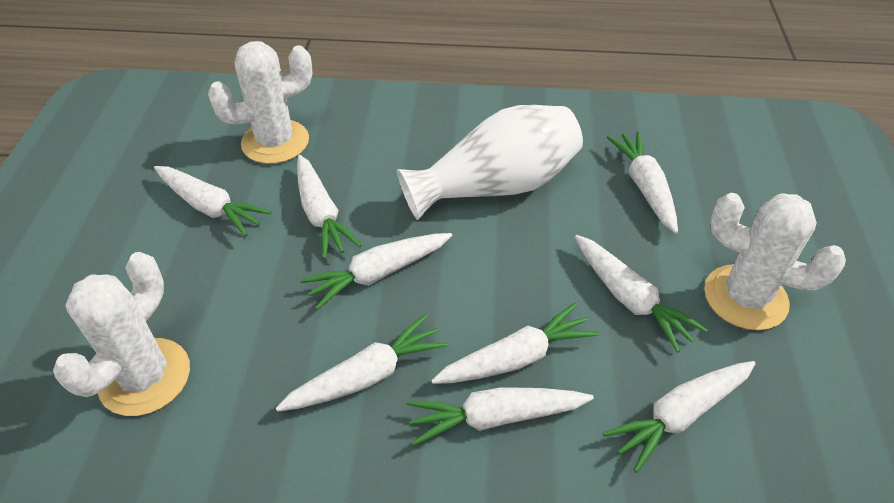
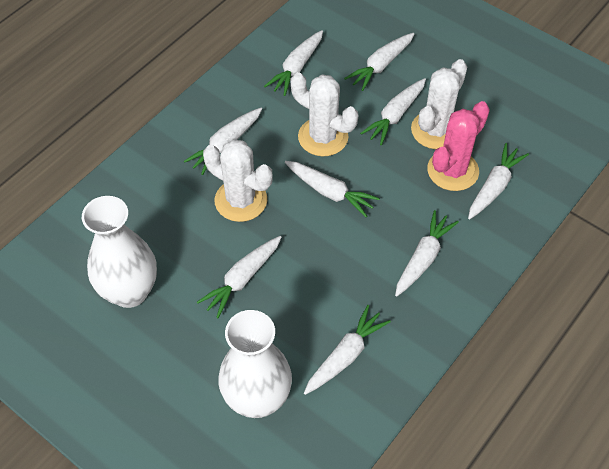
pink cactus: 0 -> 1
white vase: 1 -> 2

